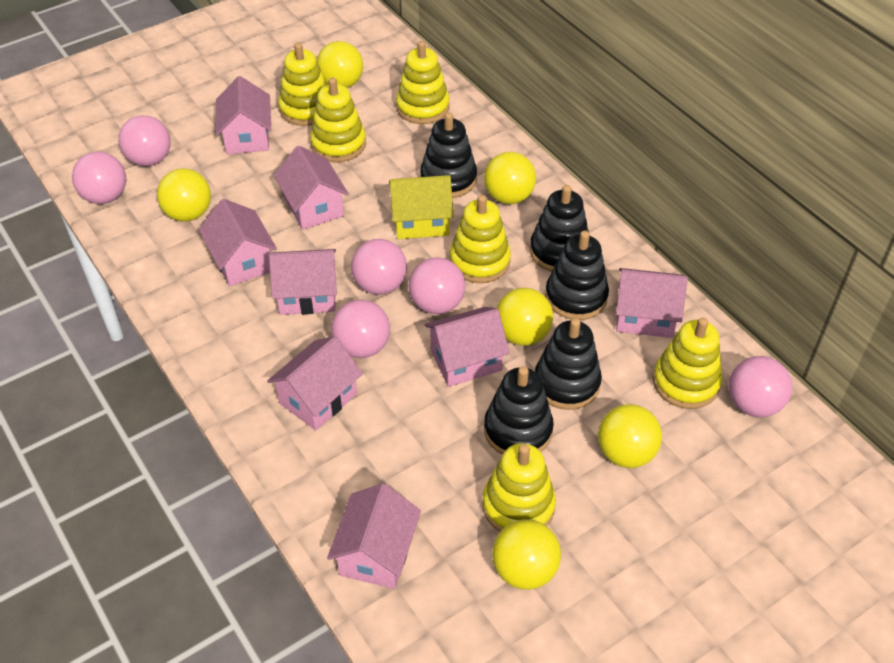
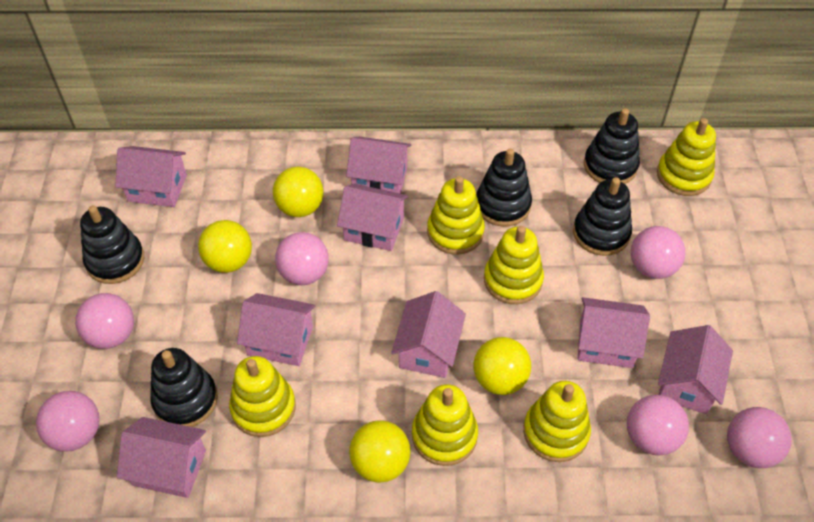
yellow ball: 6 -> 4
yellow house: 1 -> 0

